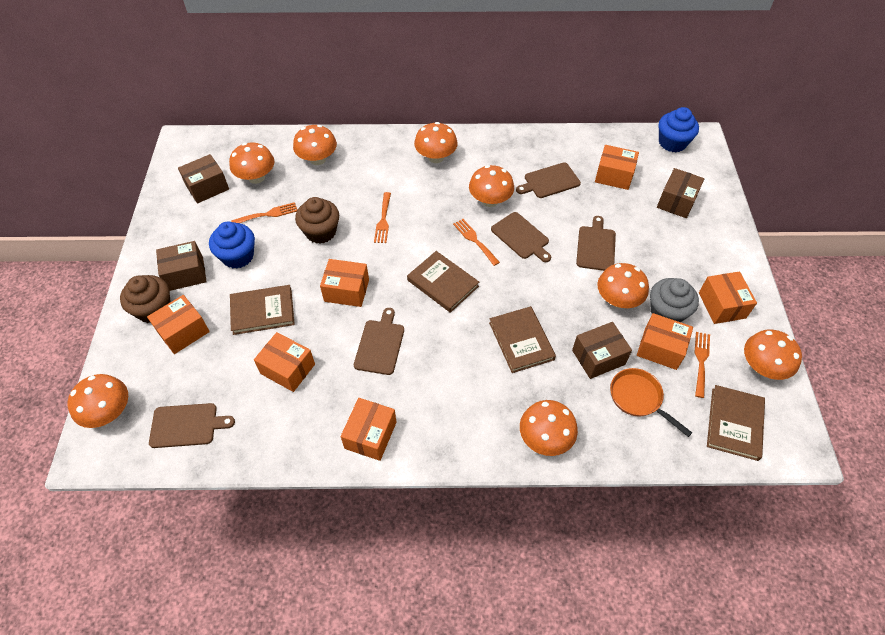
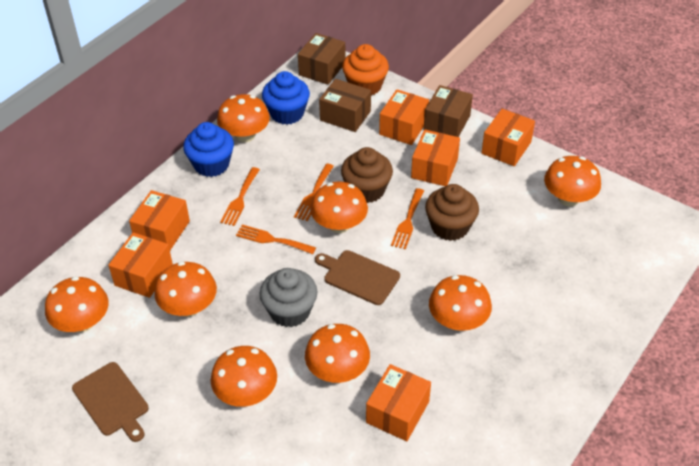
brown book: 4 -> 0
brown box: 4 -> 3
brown cutting board: 5 -> 2
orange box: 7 -> 6
orange cupcake: 0 -> 1
orange pan: 1 -> 0

